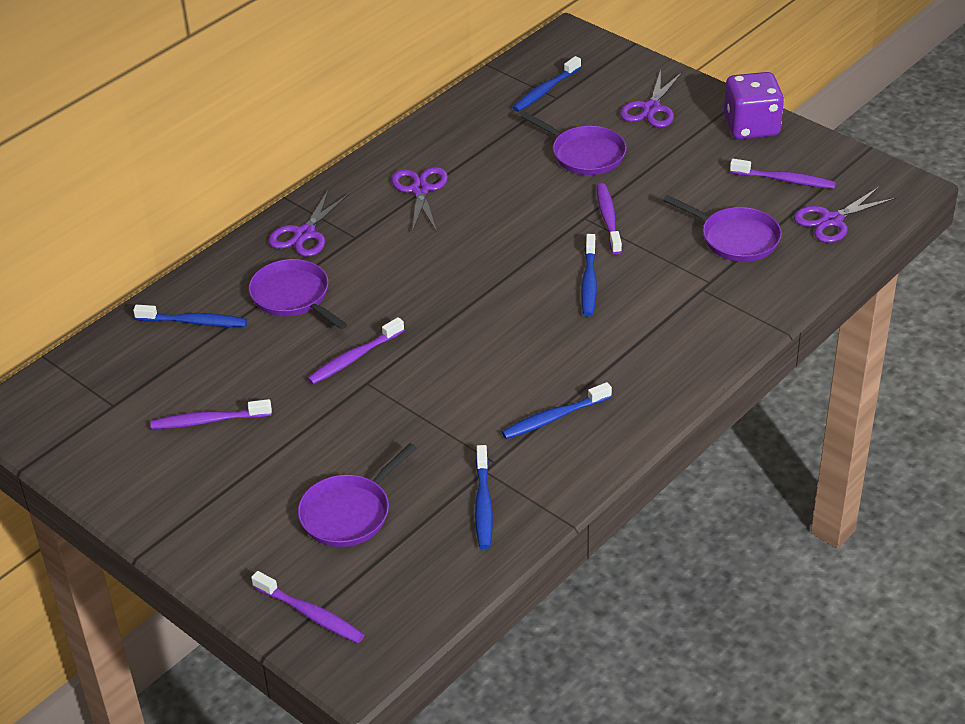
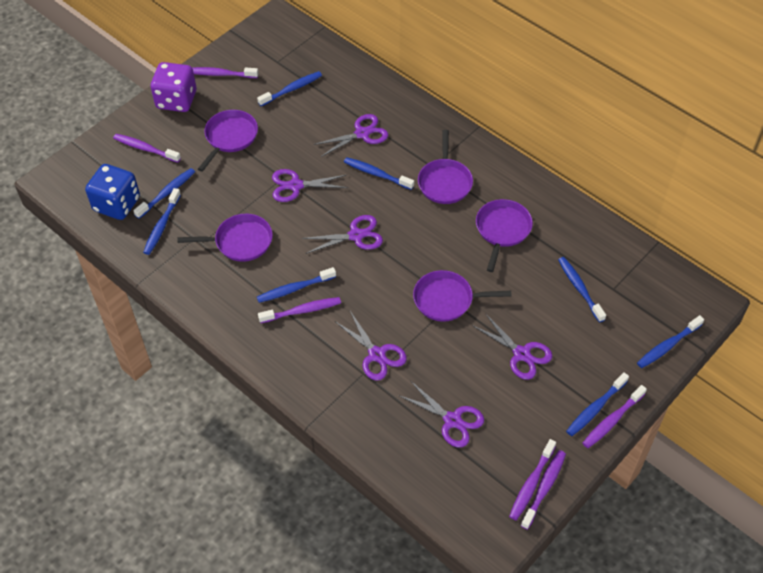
blue dice: 0 -> 1
blue toothbrush: 5 -> 8
purple pan: 4 -> 5
purple scissors: 4 -> 6
purple toothbrush: 5 -> 6

